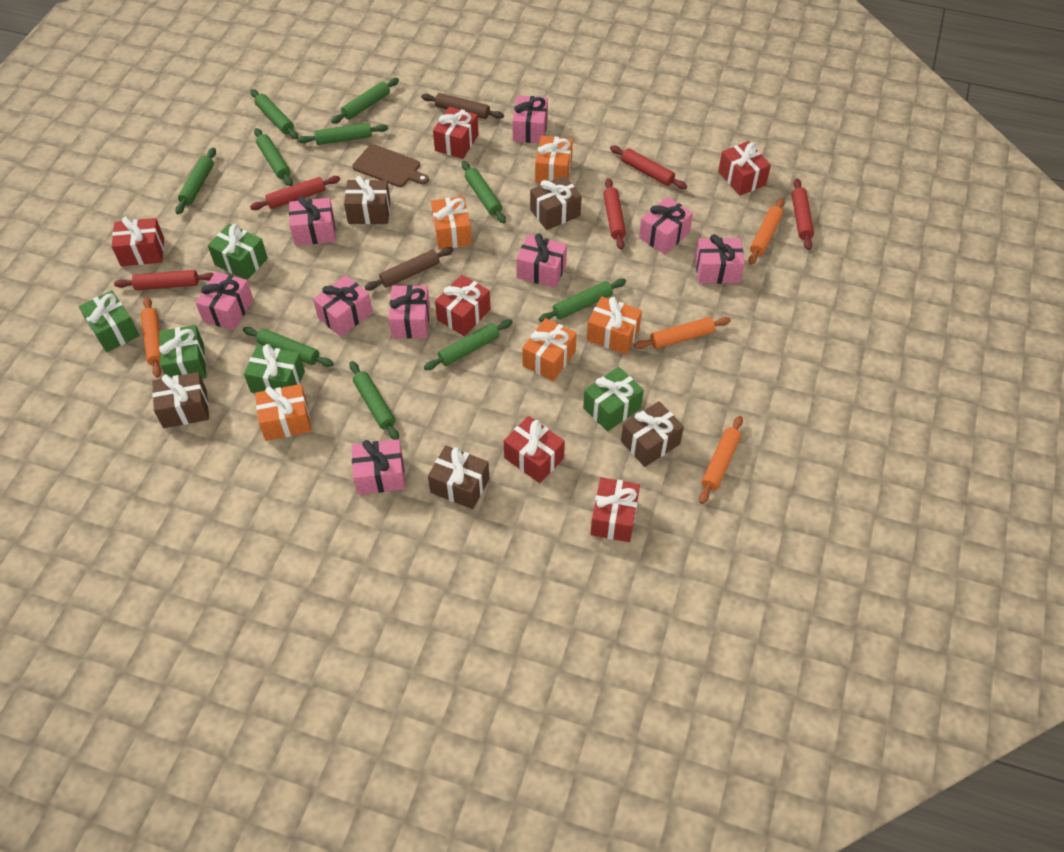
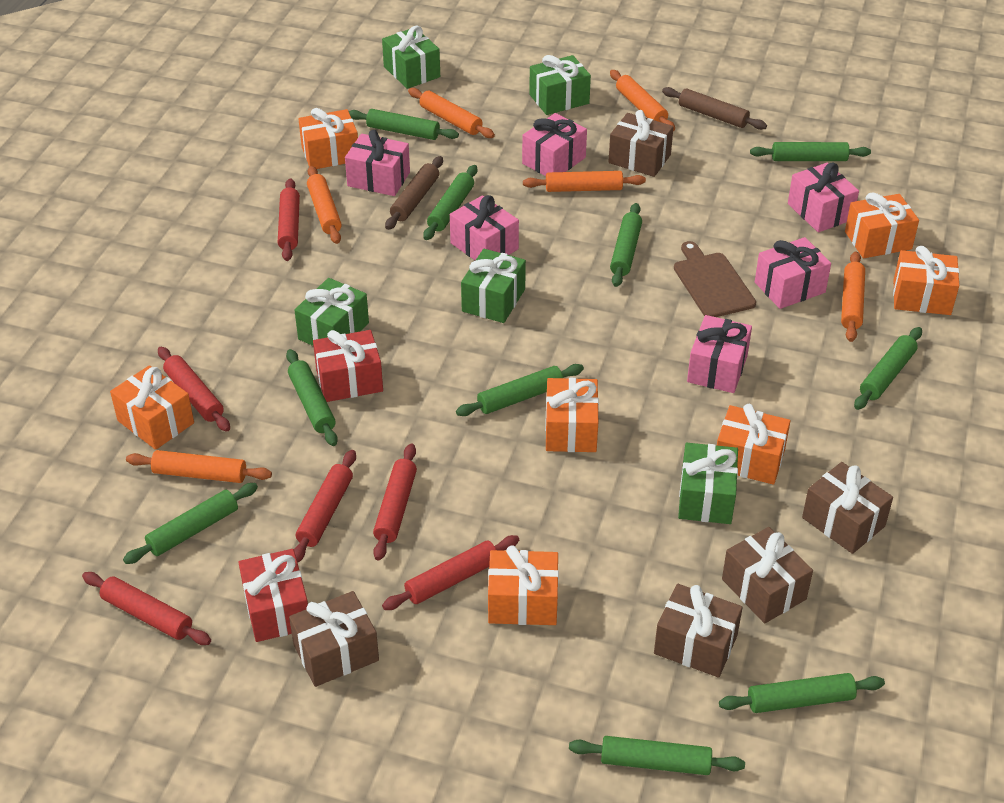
orange gift: 5 -> 7
orange rolling pin: 4 -> 6
pink gift: 9 -> 6
red gift: 6 -> 2
red rolling pin: 5 -> 6

